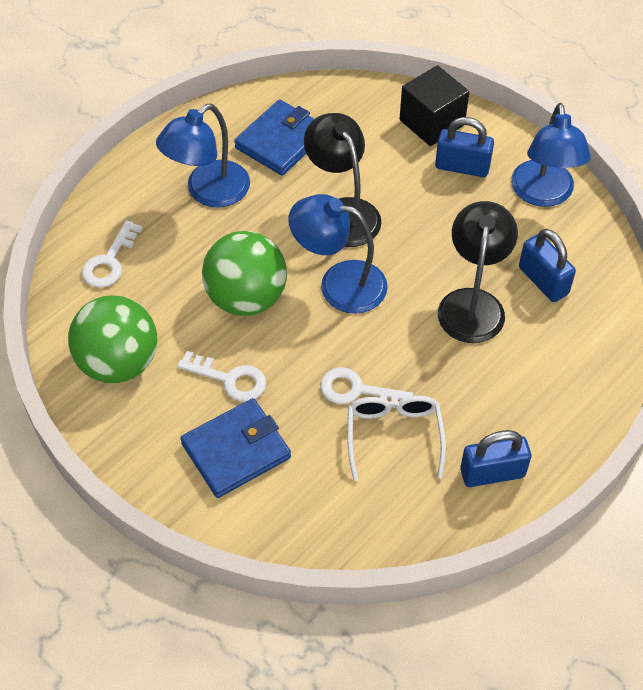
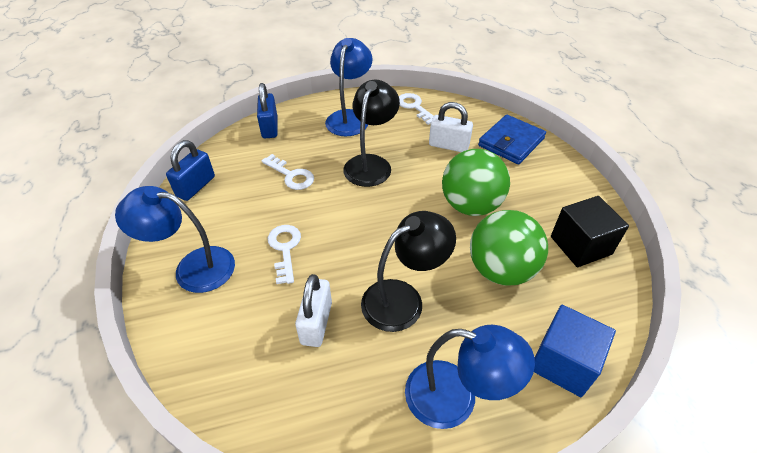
blue cube: 0 -> 1
blue padlock: 3 -> 2
blue wallet: 2 -> 1
white glasses: 1 -> 0
white padlock: 0 -> 2

